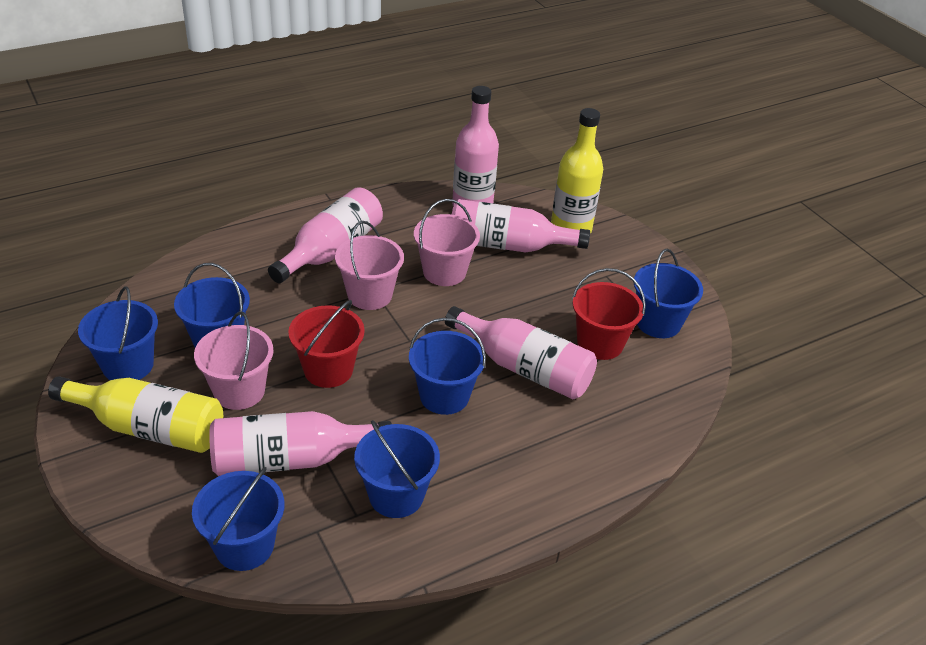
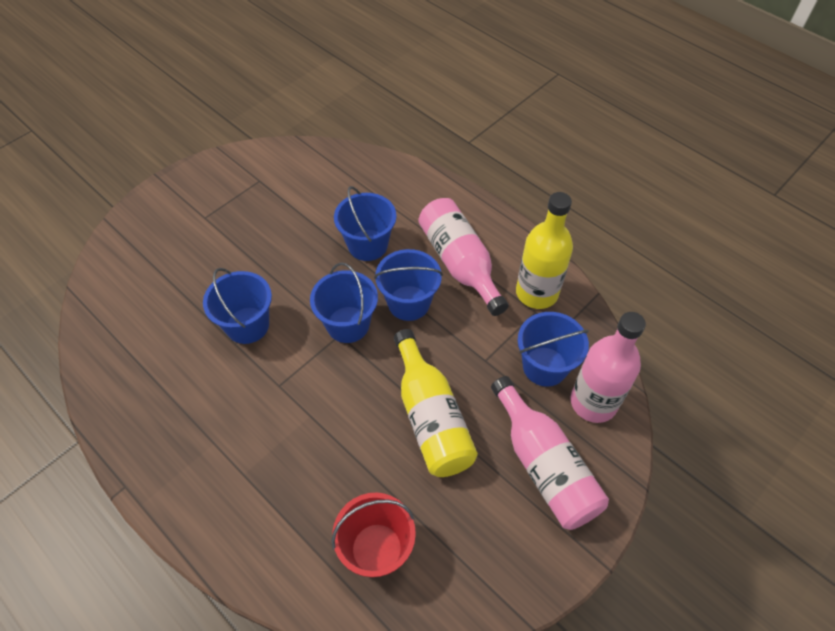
blue bucket: 6 -> 5
pink bottle: 5 -> 3
pink bucket: 3 -> 0
red bucket: 2 -> 1

